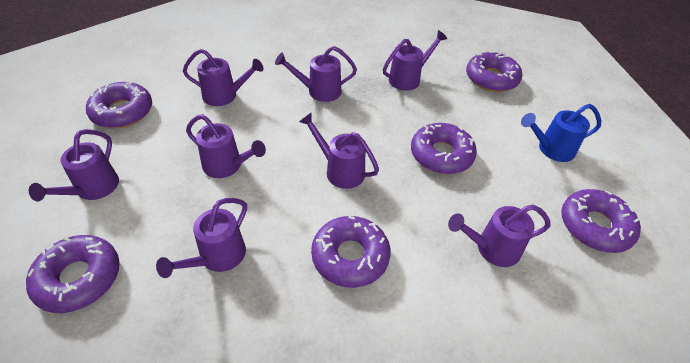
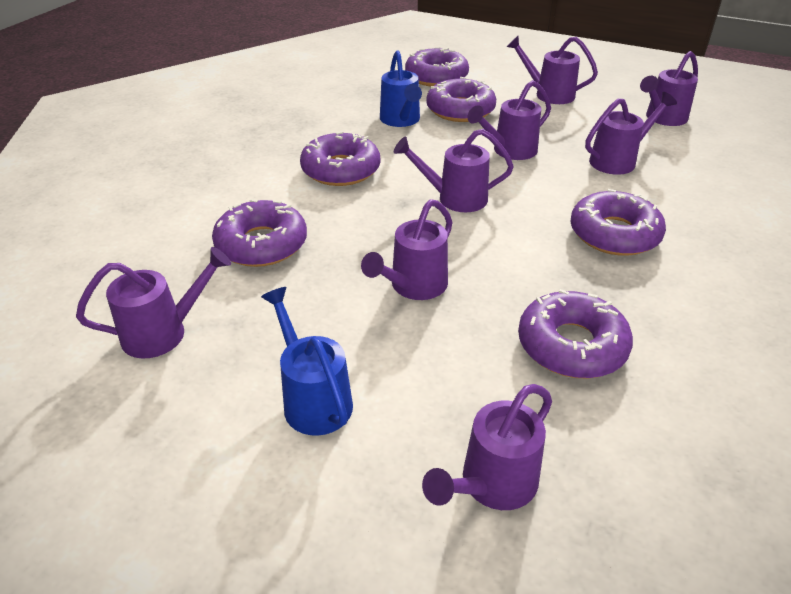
blue watering can: 1 -> 2

